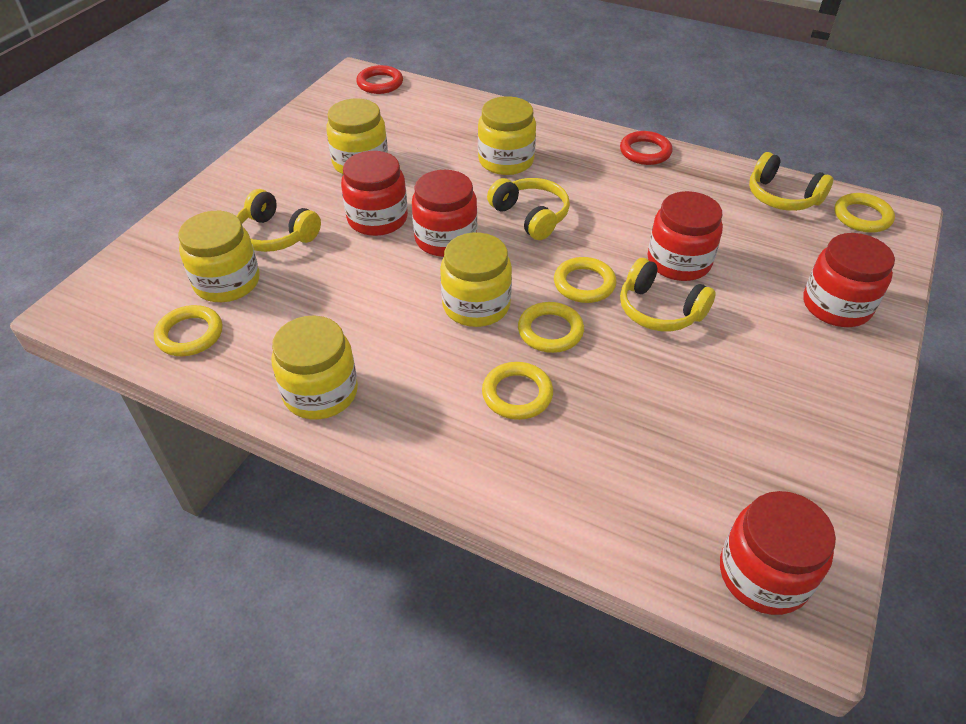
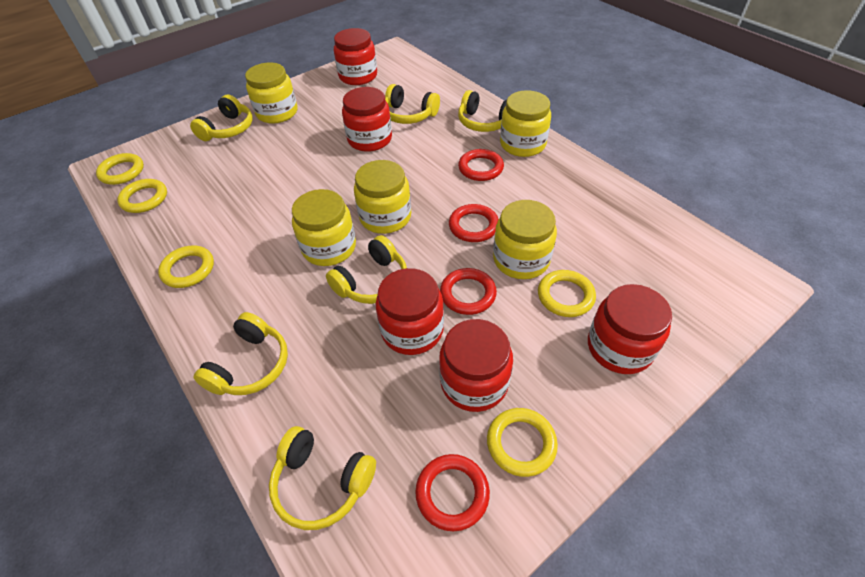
red ring: 2 -> 4
yellow headphones: 4 -> 6

